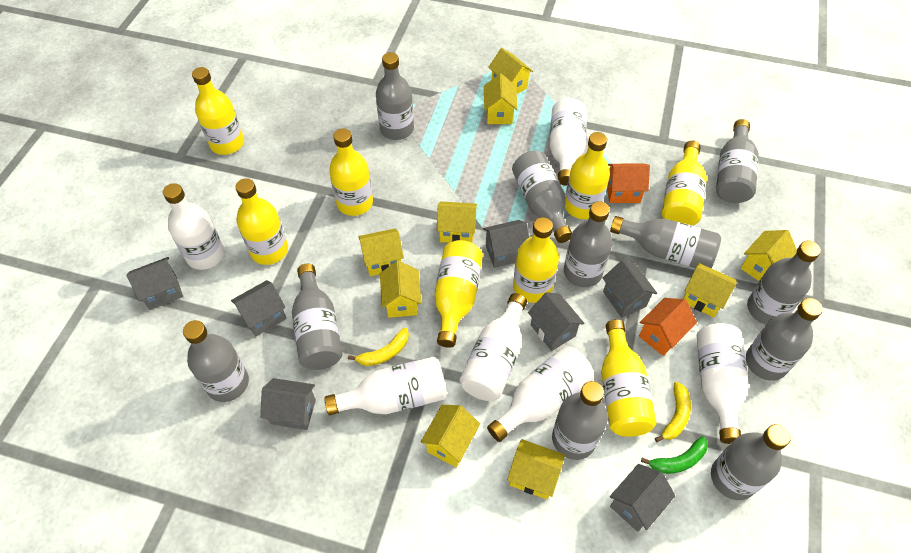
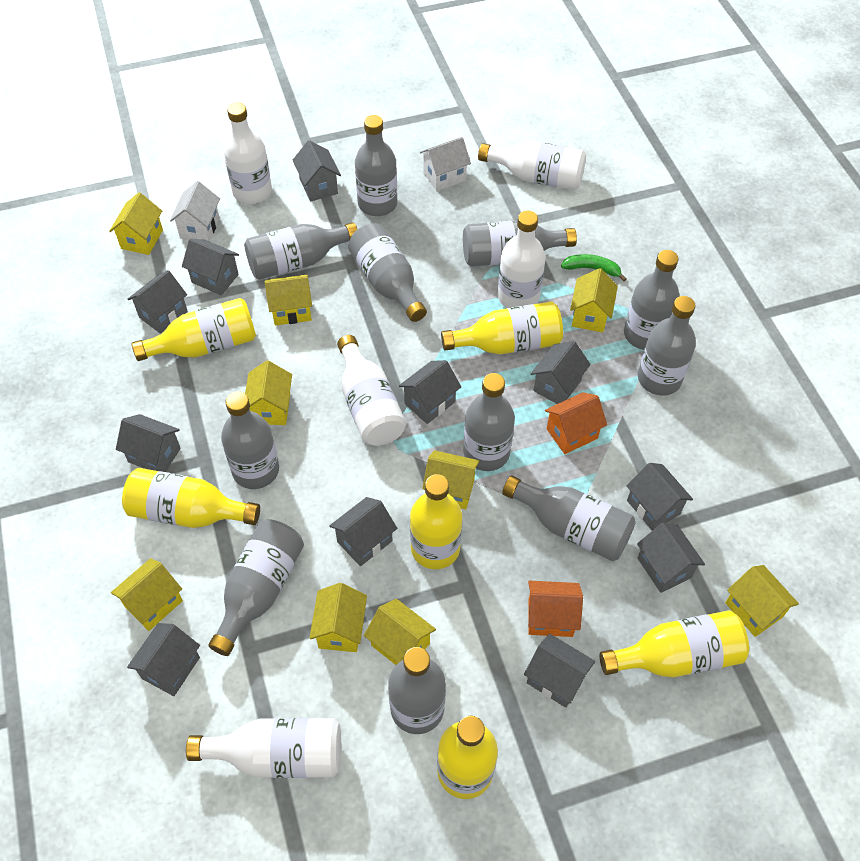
grey house: 7 -> 11
white bottle: 6 -> 5
white house: 0 -> 2
yellow banana: 2 -> 0
yellow bottle: 8 -> 6

